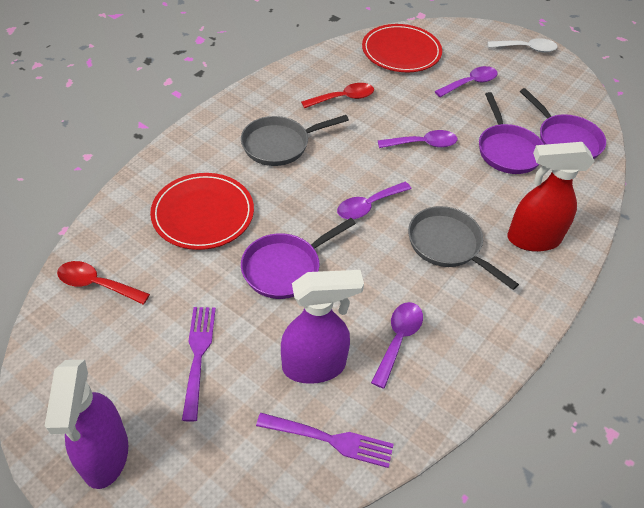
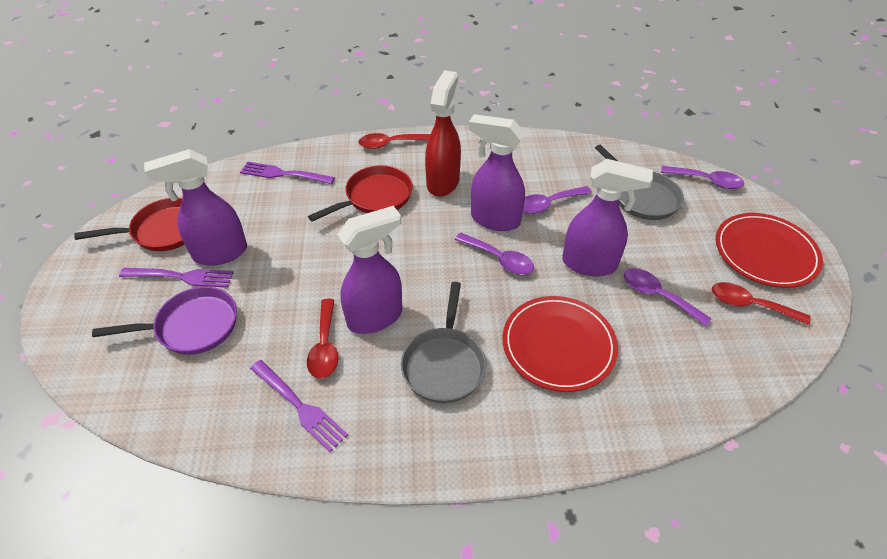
purple fork: 2 -> 3
purple pan: 3 -> 1
purple spray bottle: 2 -> 4
red pan: 0 -> 2
red spoon: 2 -> 3
white spoon: 1 -> 0

